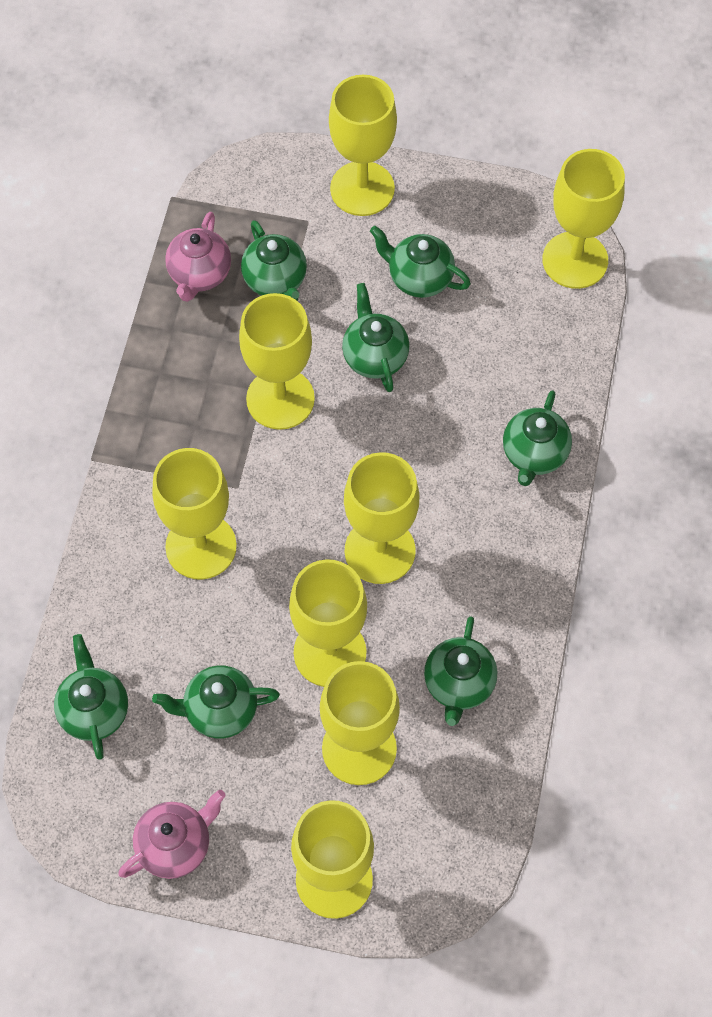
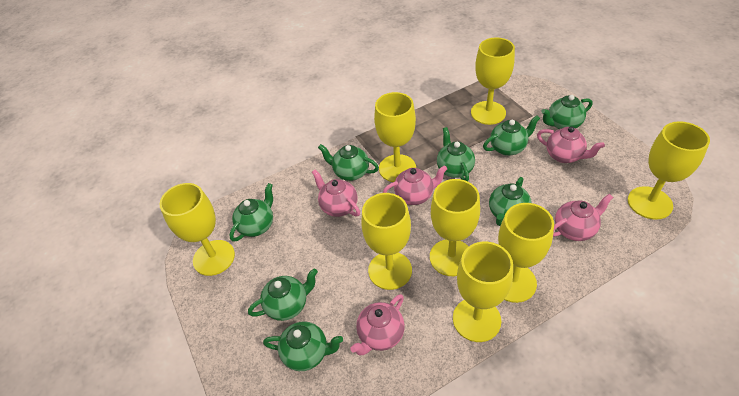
green teapot: 7 -> 8
pink teapot: 2 -> 5

